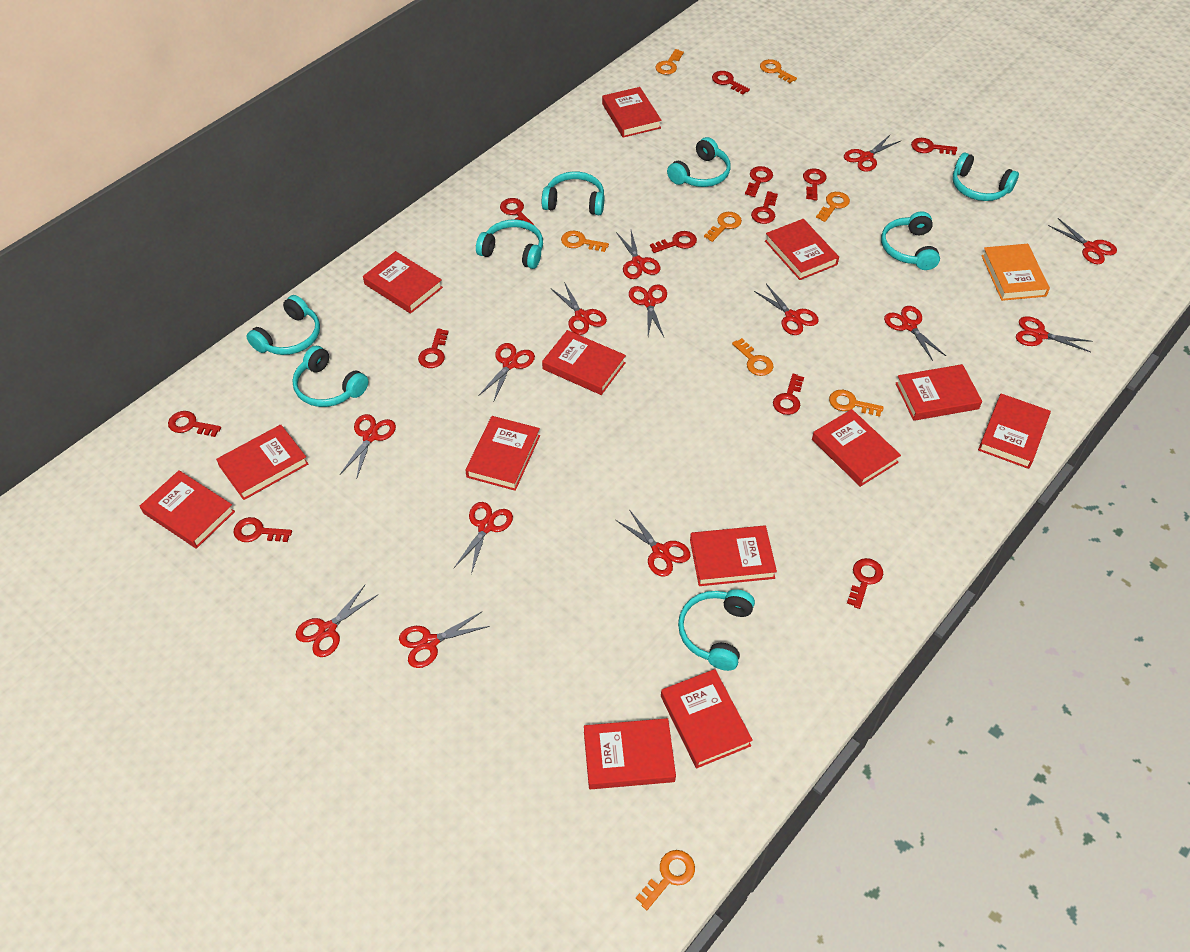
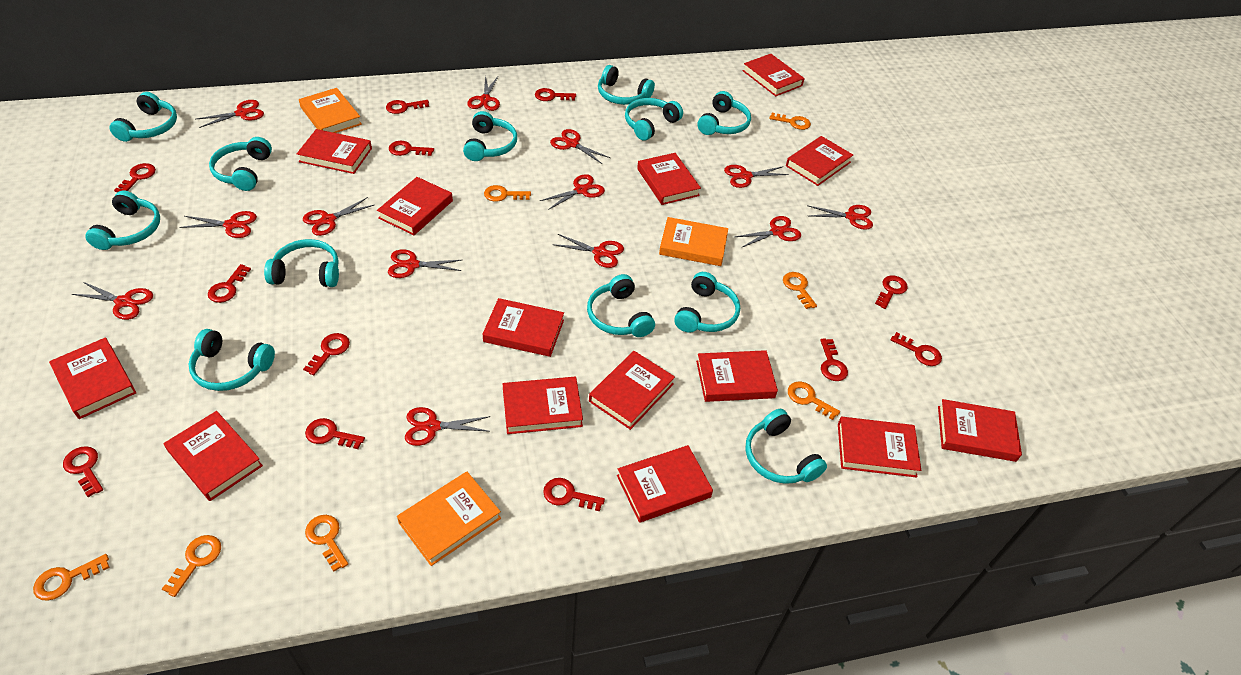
orange book: 1 -> 3
orange key: 8 -> 7
red book: 13 -> 14
red scissors: 14 -> 13
turquoise headphones: 8 -> 12

